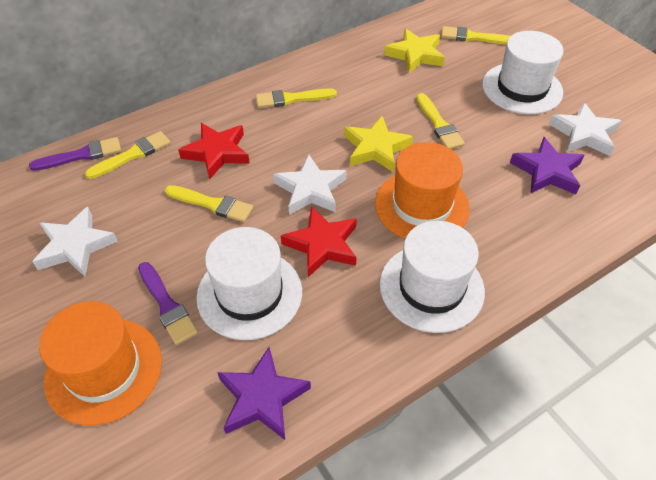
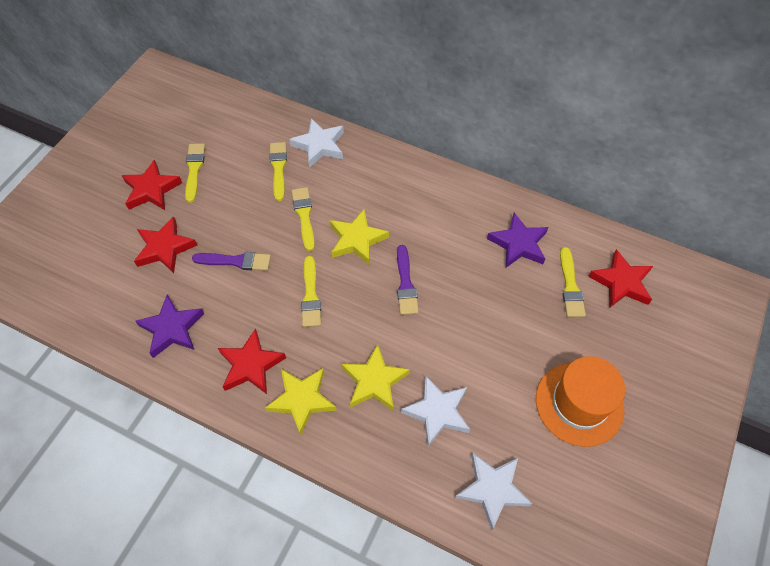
orange hat: 2 -> 1
red star: 2 -> 4
white hat: 3 -> 0
yellow star: 2 -> 3

